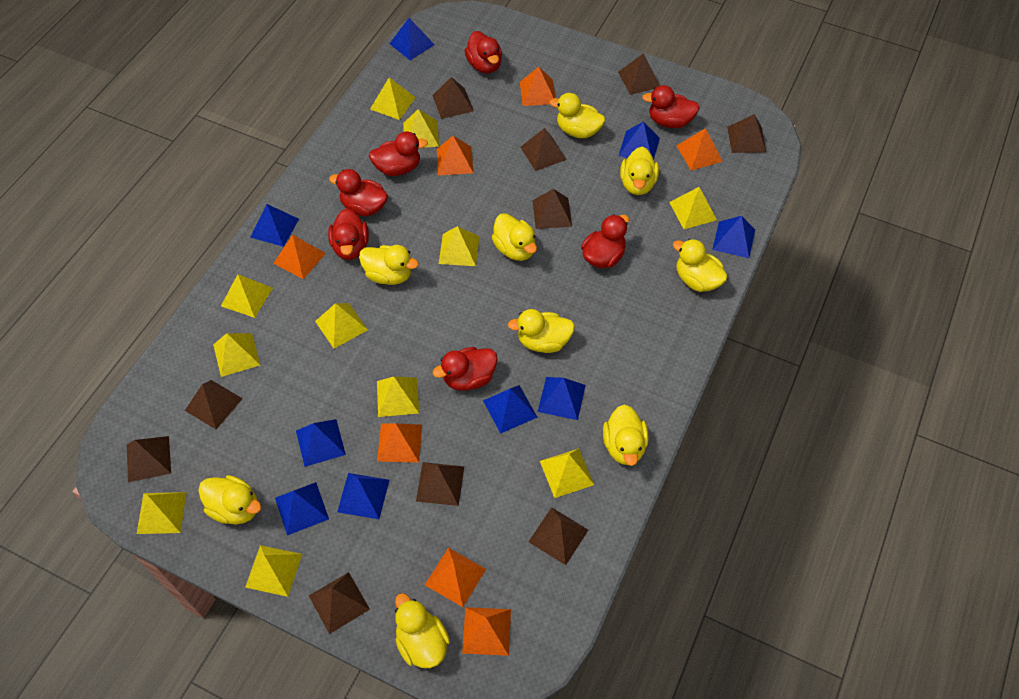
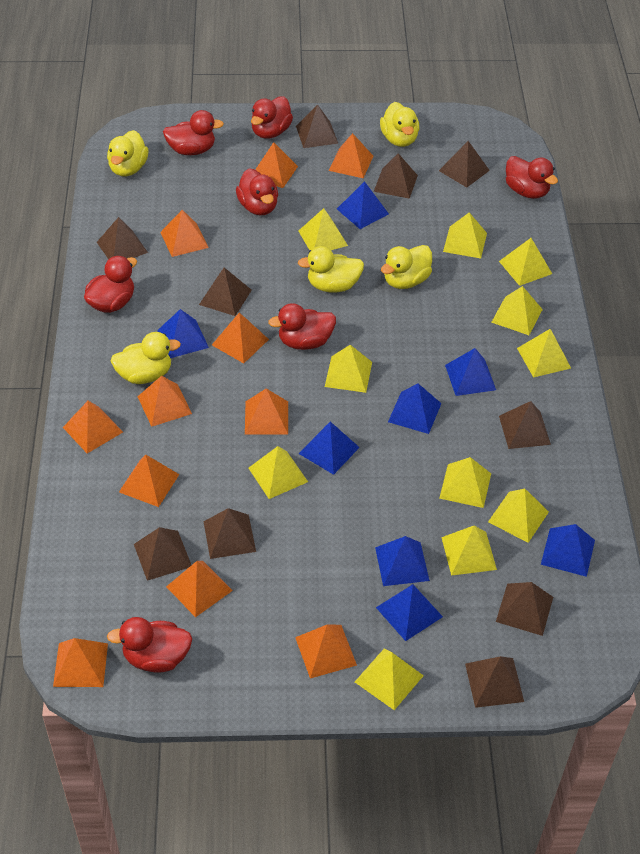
blue pyramid: 9 -> 8
orange pyramid: 7 -> 11
yellow duck: 9 -> 5

